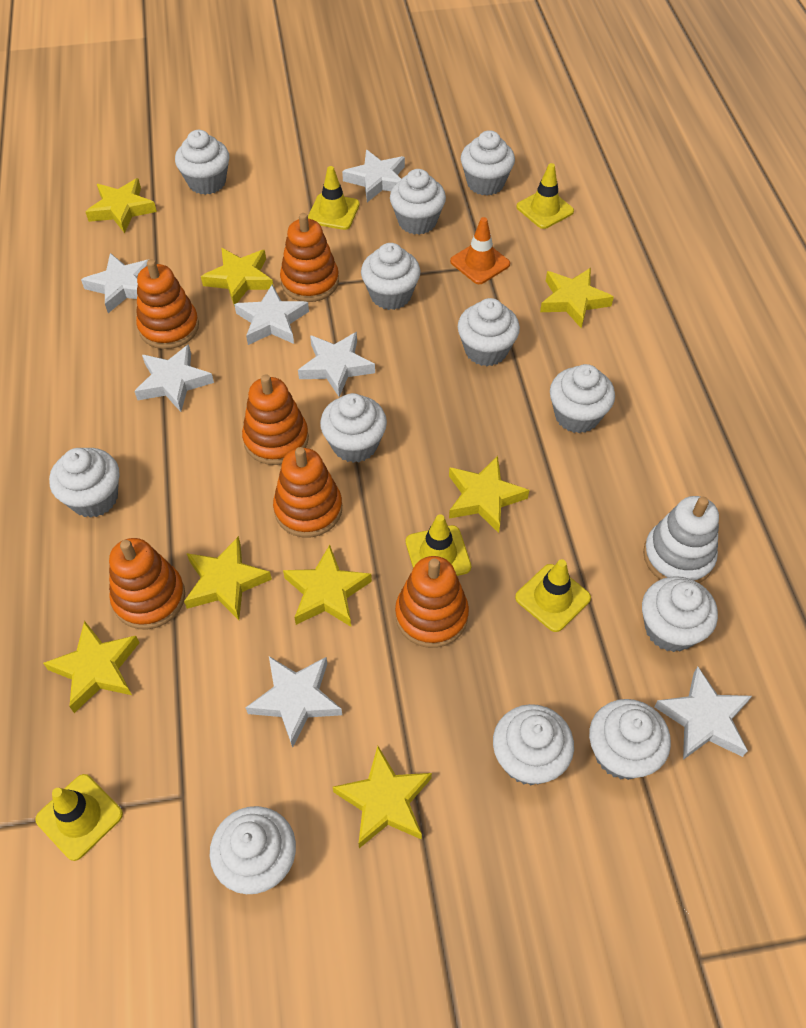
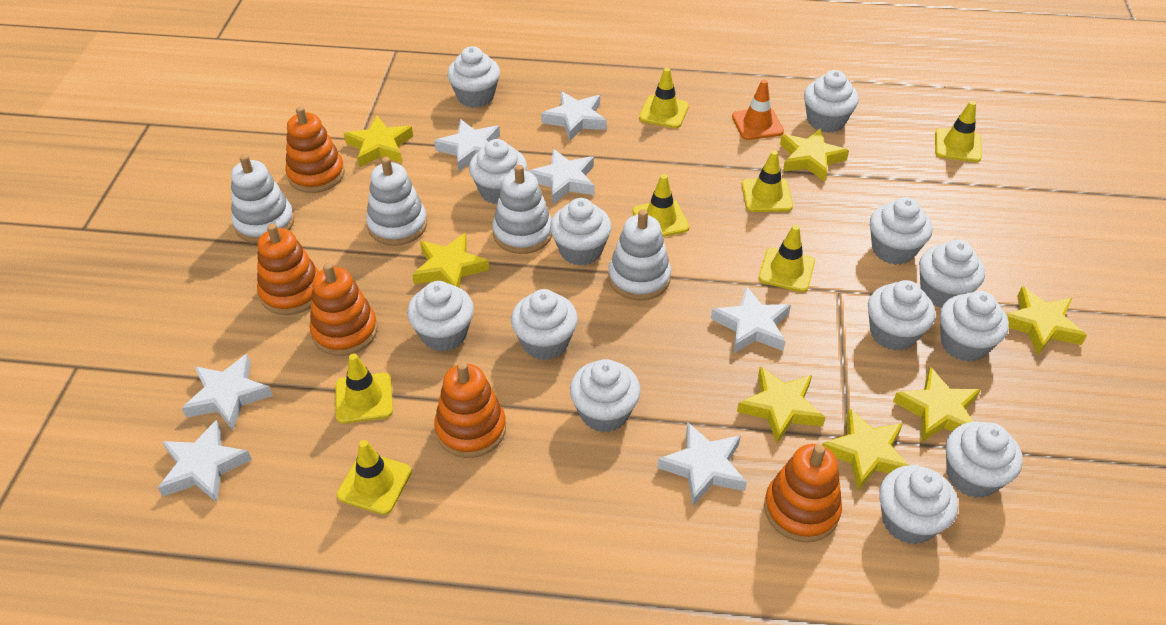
orange stacking toy: 6 -> 5
white cupcake: 12 -> 13
white stacking toy: 1 -> 4
yellow star: 8 -> 7
yellow traffic cone: 5 -> 7

